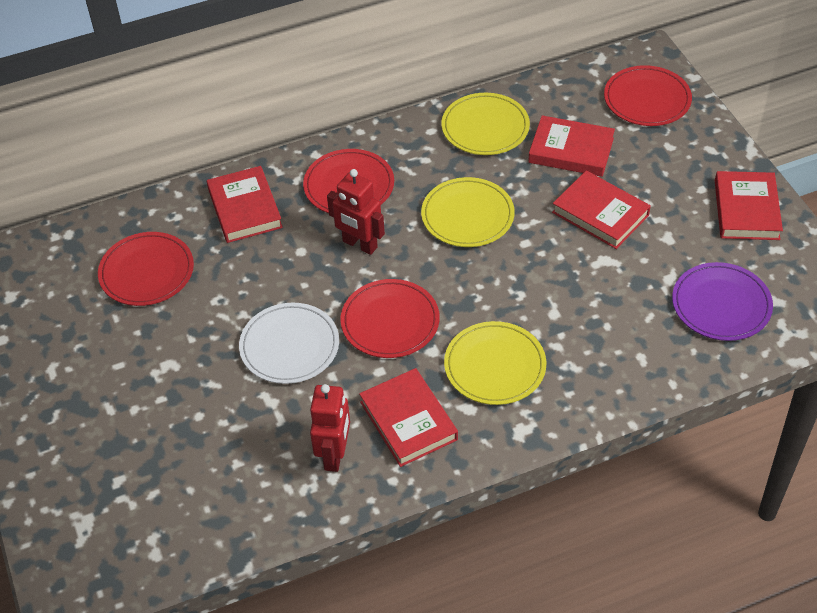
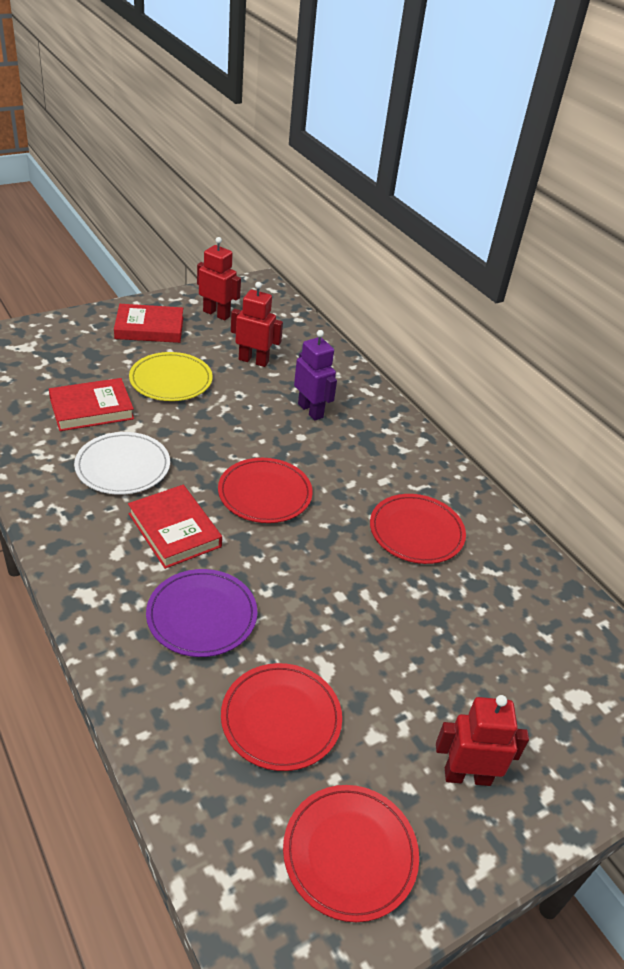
purple robot: 0 -> 1
red book: 5 -> 3
red robot: 2 -> 3
yellow plate: 3 -> 1

